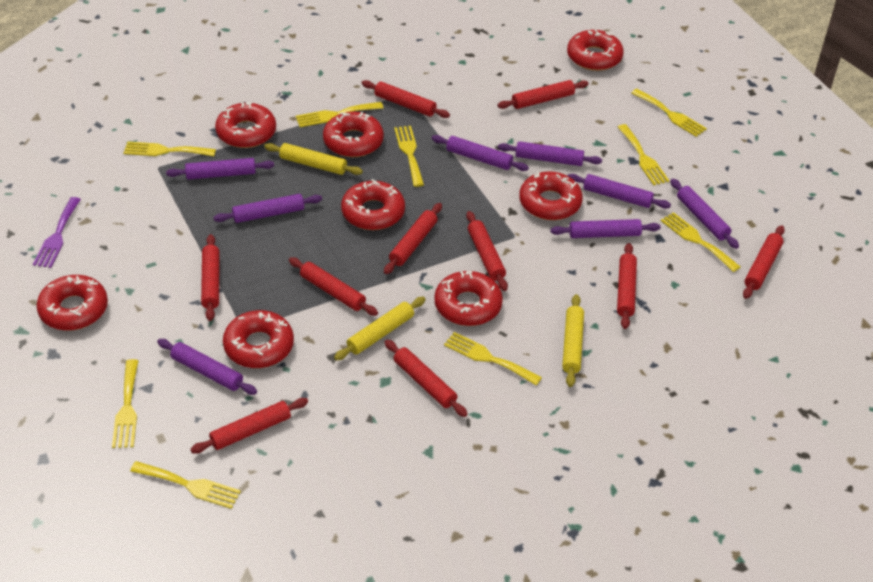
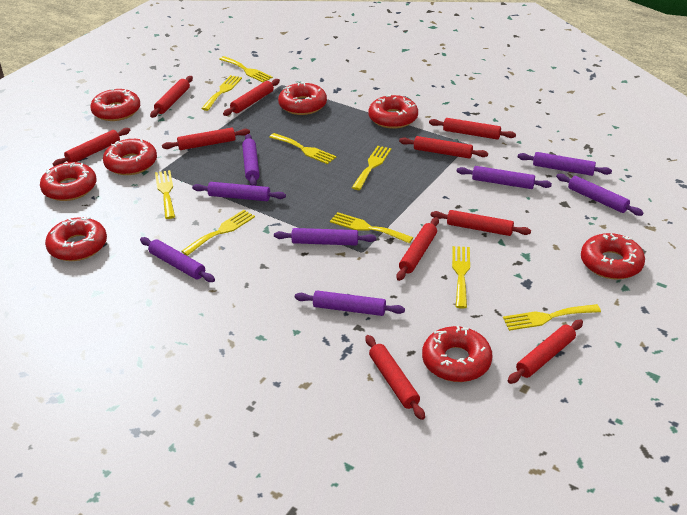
purple fork: 1 -> 0
yellow rolling pin: 3 -> 0

